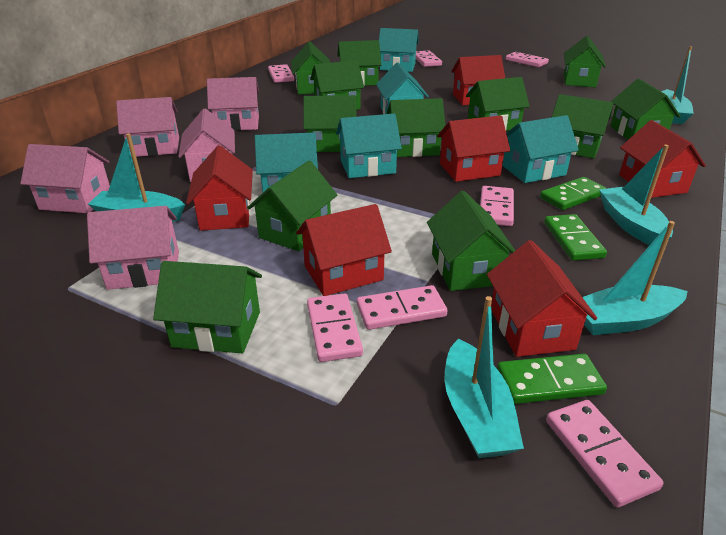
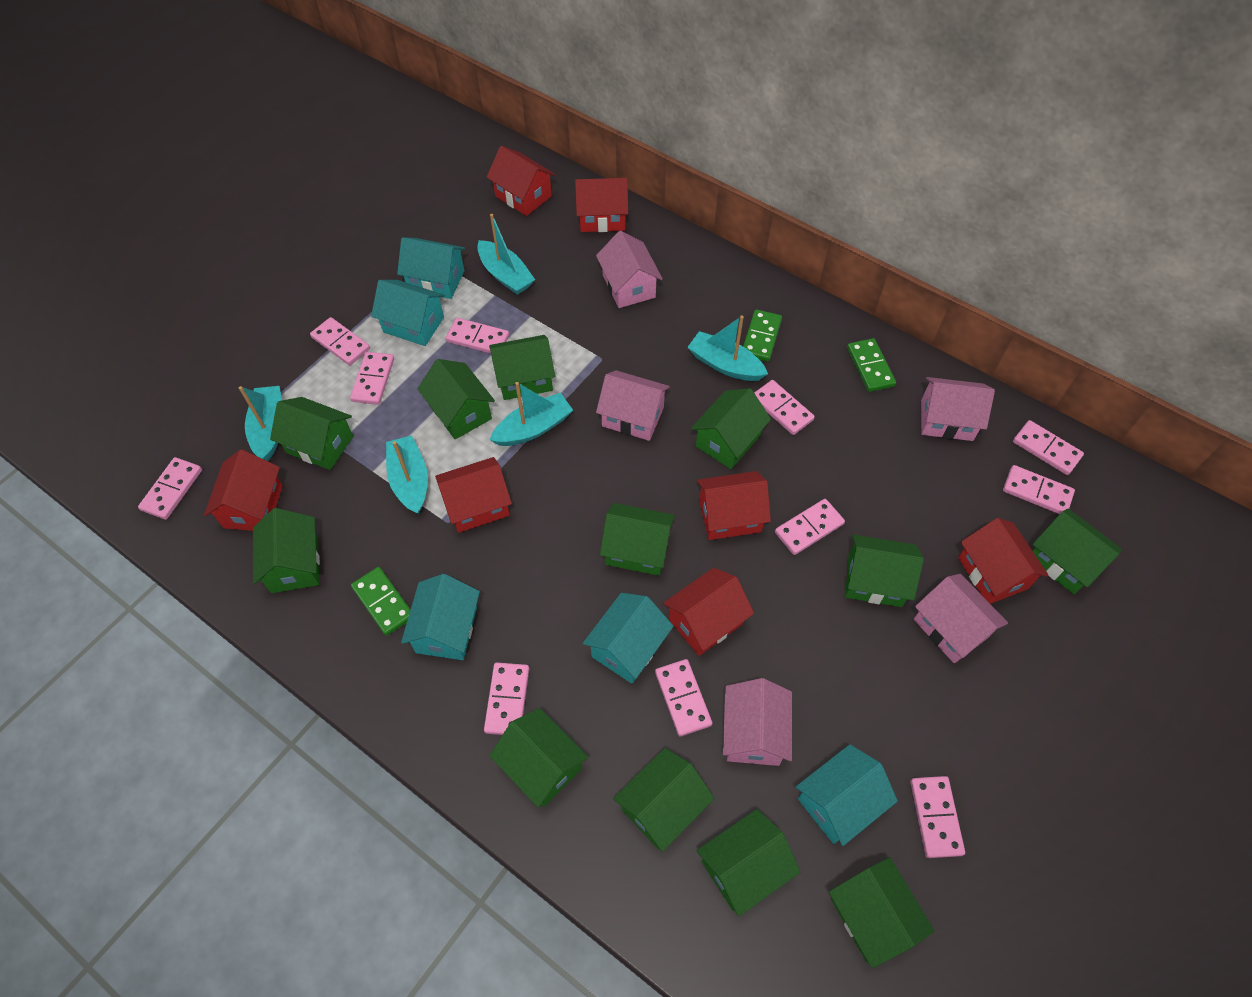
pink domino: 7 -> 11
red house: 6 -> 7

